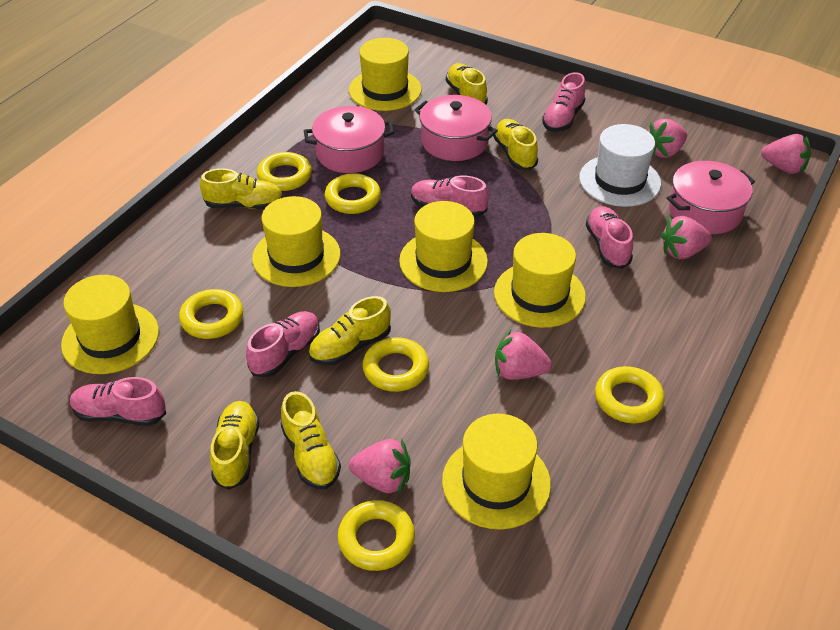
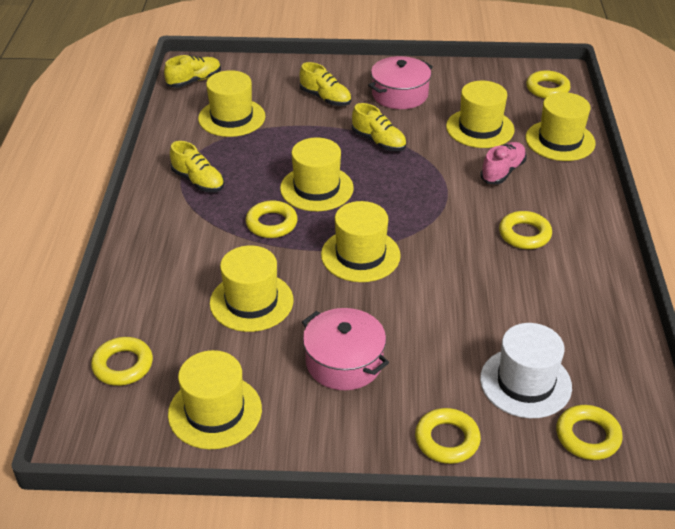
pink pot: 3 -> 2
pink shoe: 5 -> 1
pink strawberry: 5 -> 0
yellow hat: 6 -> 7
yellow shoe: 6 -> 4

